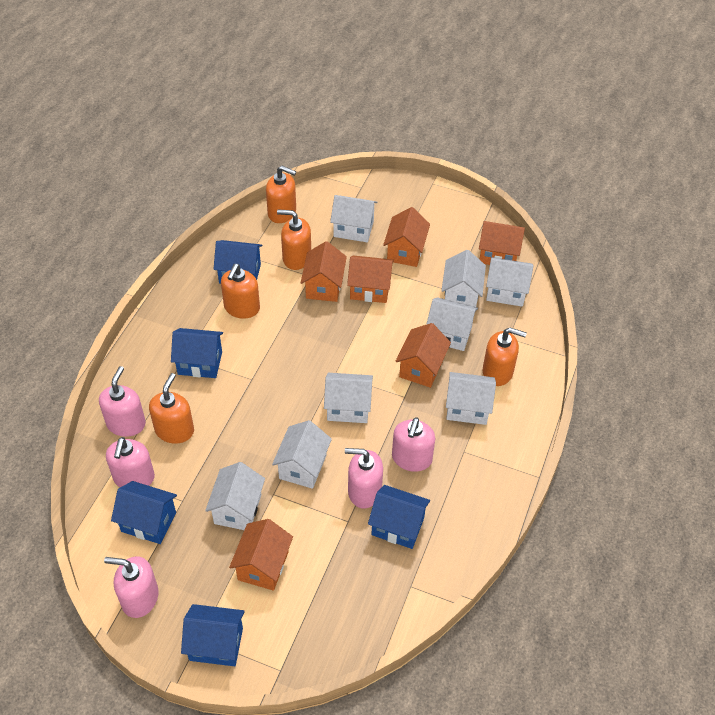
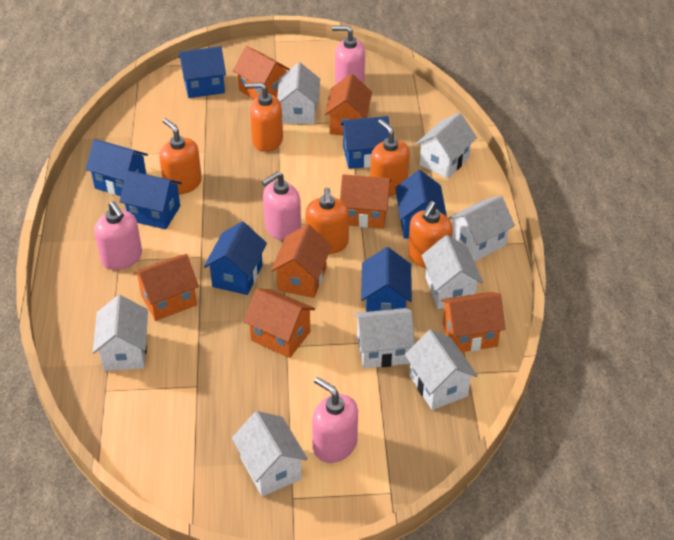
blue house: 5 -> 7
orange house: 6 -> 7
pink soap dispenser: 5 -> 4

